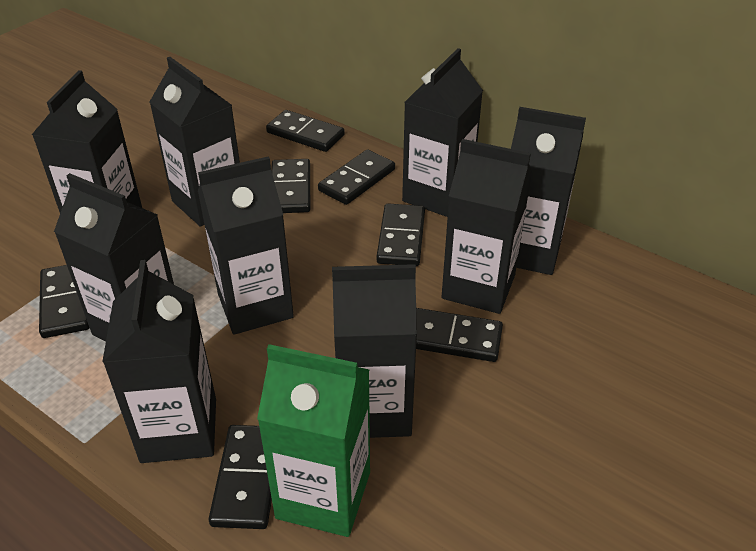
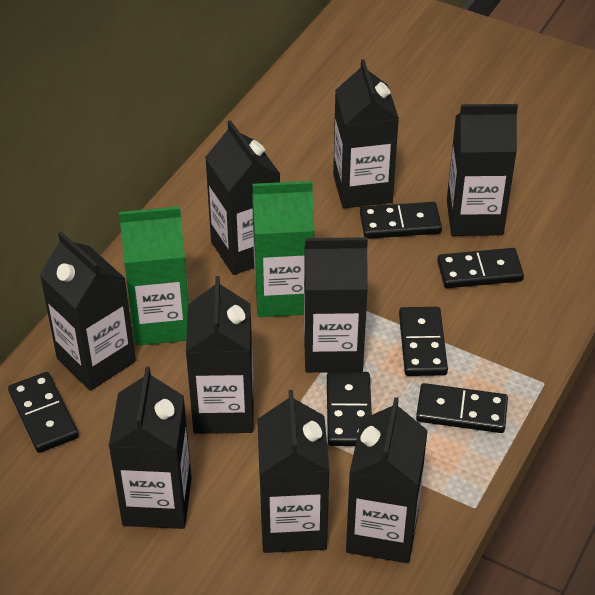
black domino: 7 -> 6
green carton: 1 -> 2

